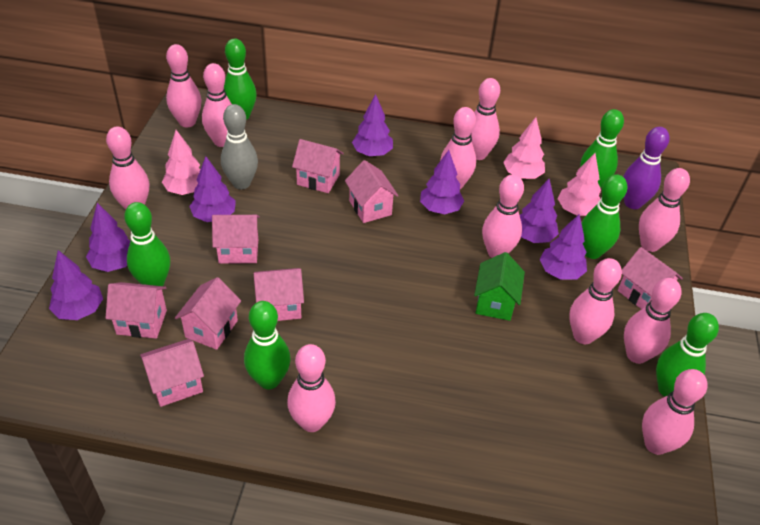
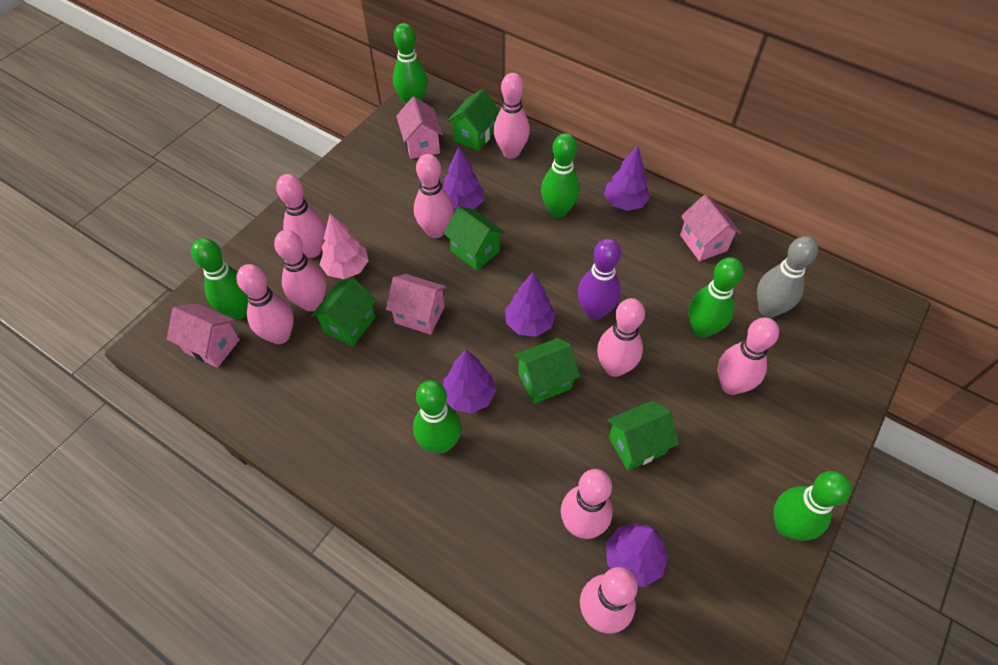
green house: 1 -> 5
pink bowling pin: 11 -> 9
pink house: 8 -> 4
pink tree: 3 -> 1
purple tree: 7 -> 5

